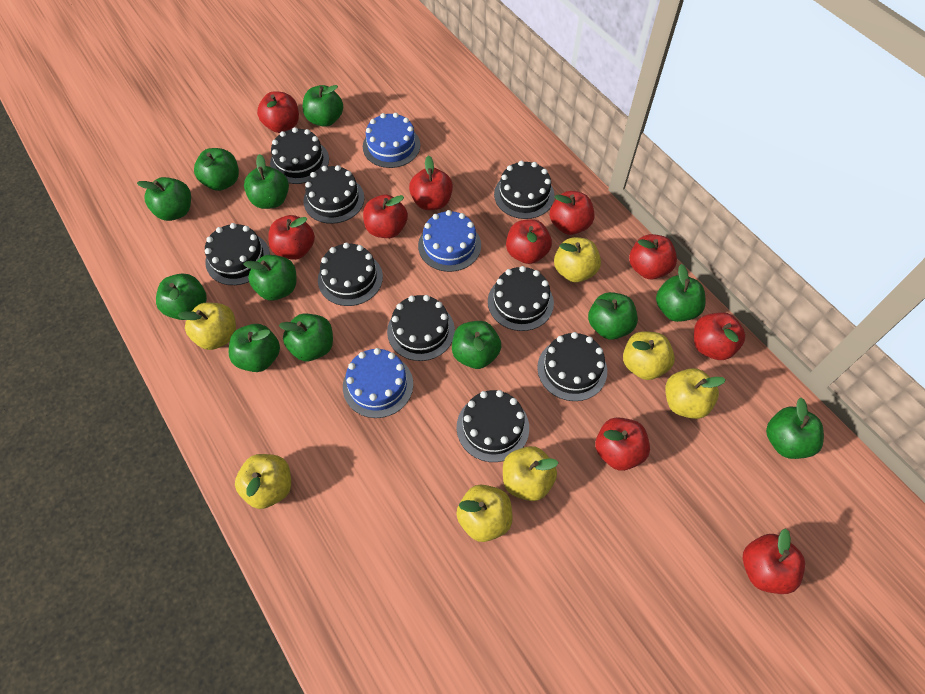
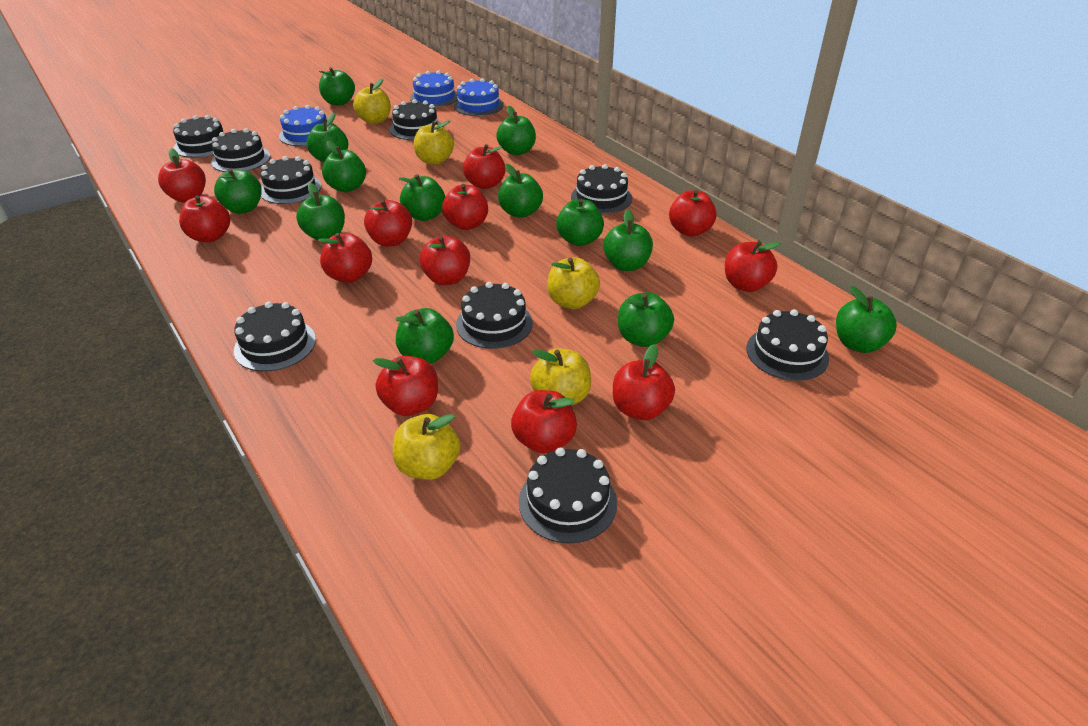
green apple: 12 -> 13
red apple: 10 -> 12
yellow apple: 7 -> 5

